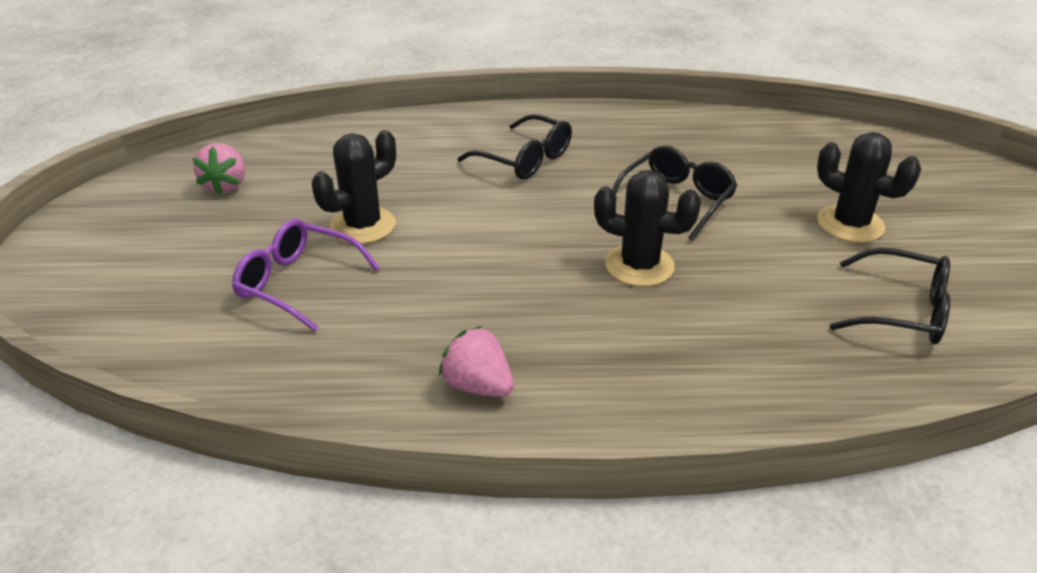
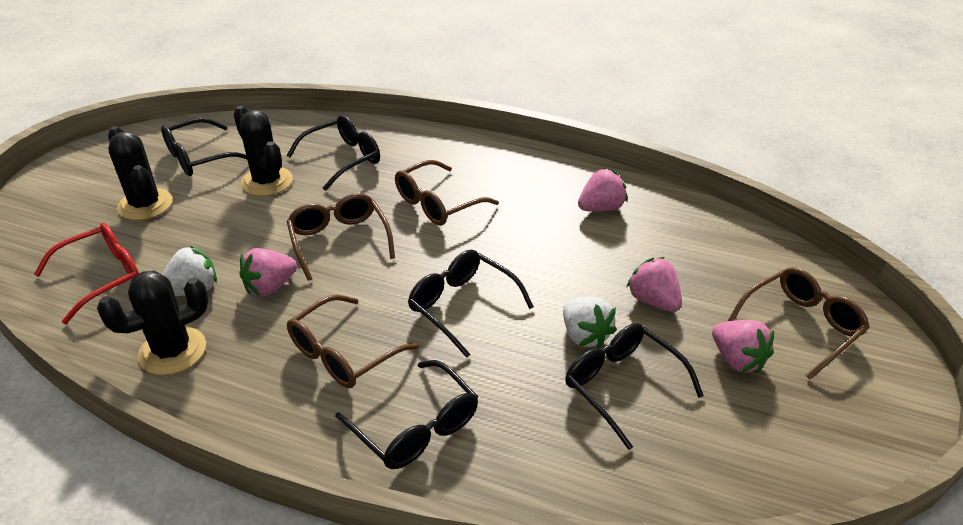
black glasses: 3 -> 5
brown glasses: 0 -> 4
pink strawberry: 2 -> 4
purple glasses: 1 -> 0
red glasses: 0 -> 1
white strawberry: 0 -> 2

